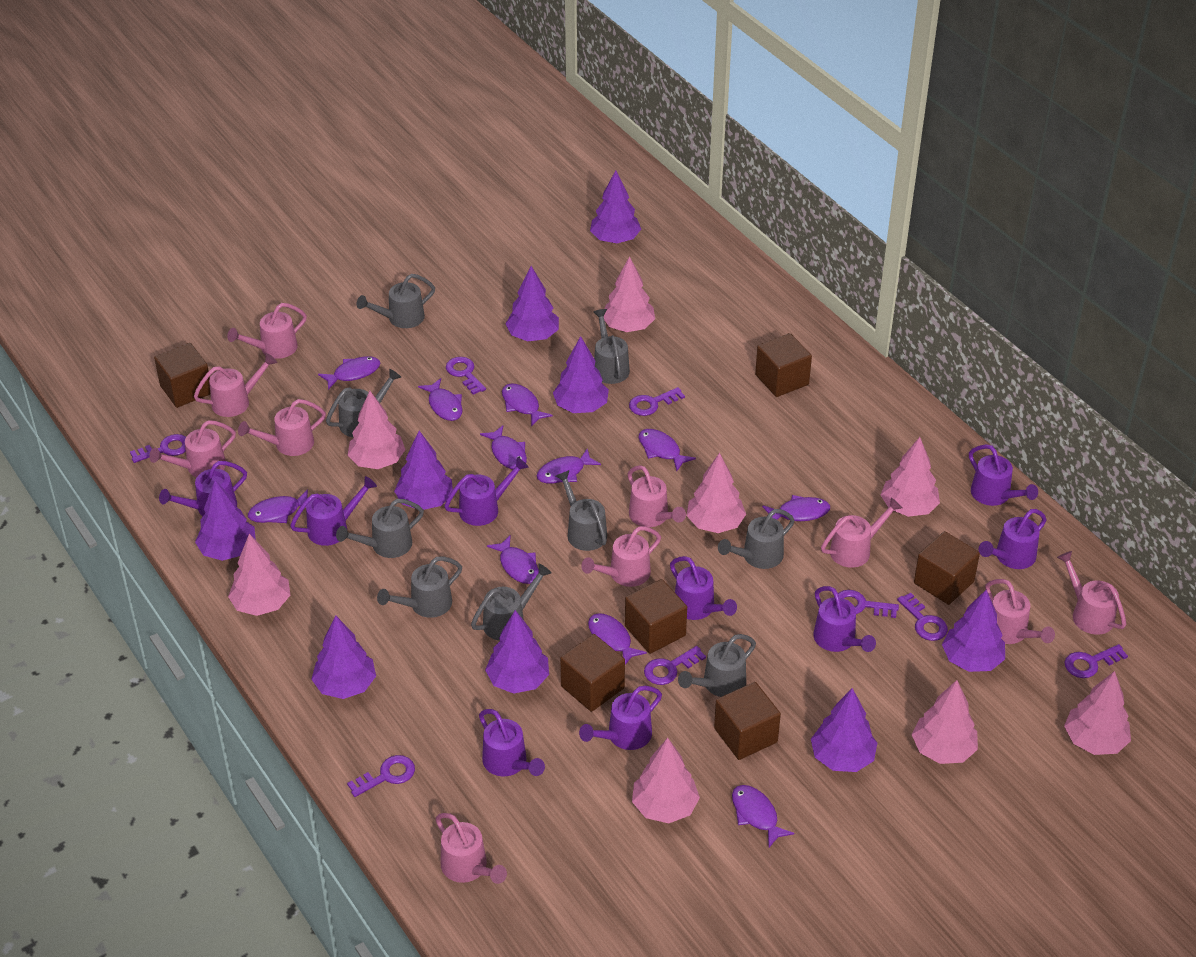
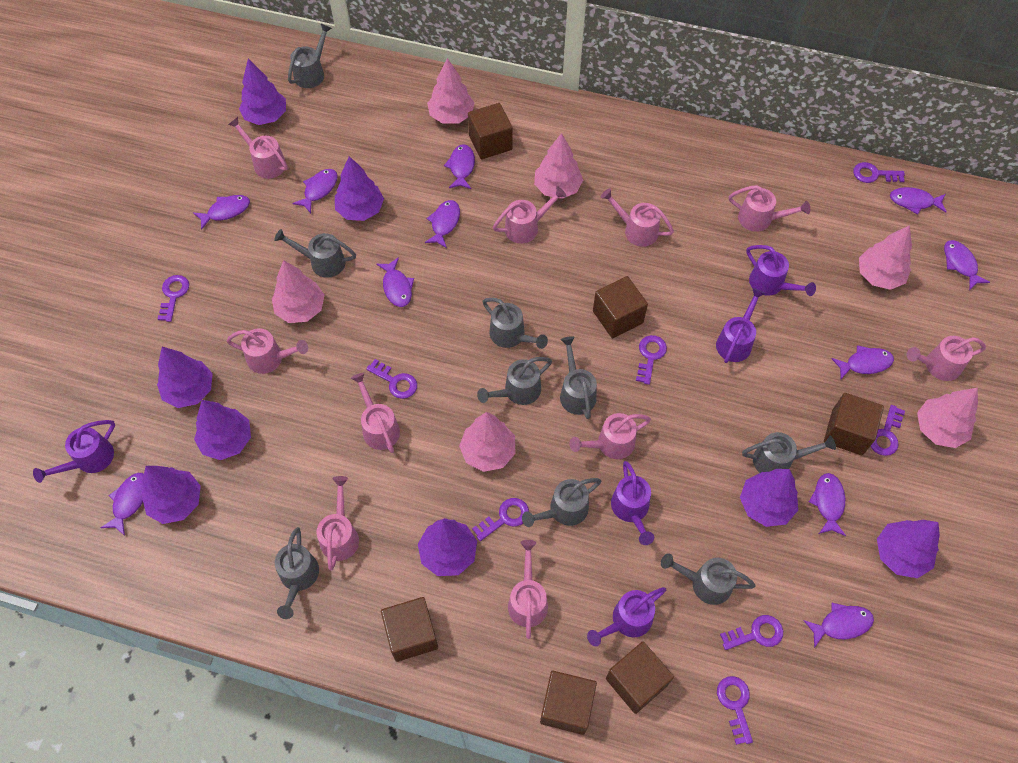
pink tree: 8 -> 6
purple tree: 9 -> 8
purple watering can: 9 -> 5

